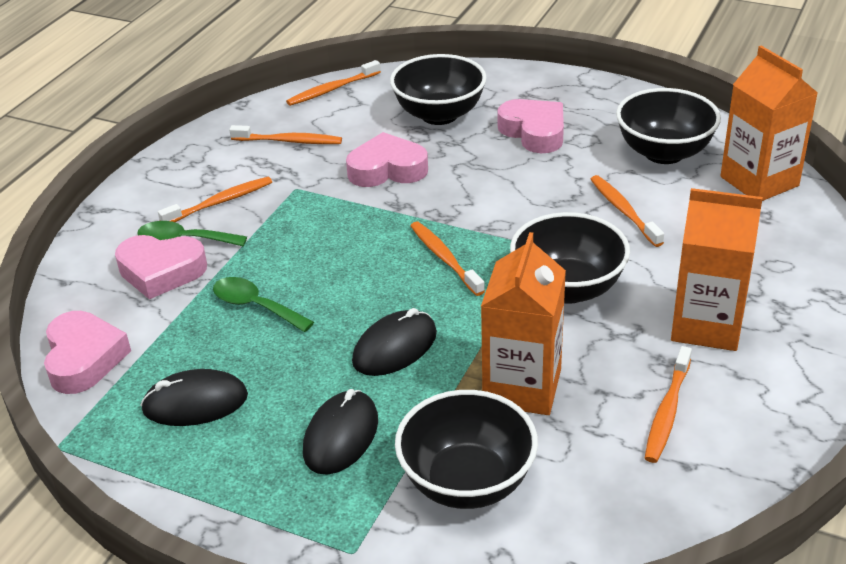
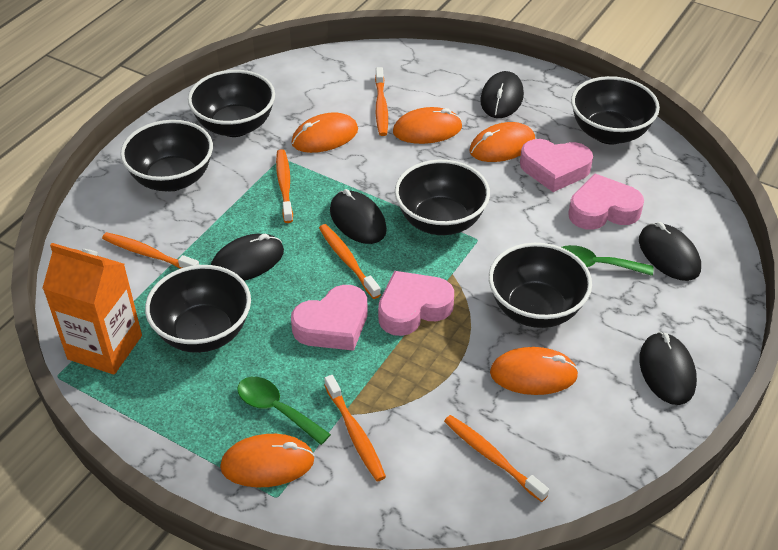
black bowl: 4 -> 6
black mouse: 3 -> 5
orange carton: 3 -> 1
orange mouse: 0 -> 5

